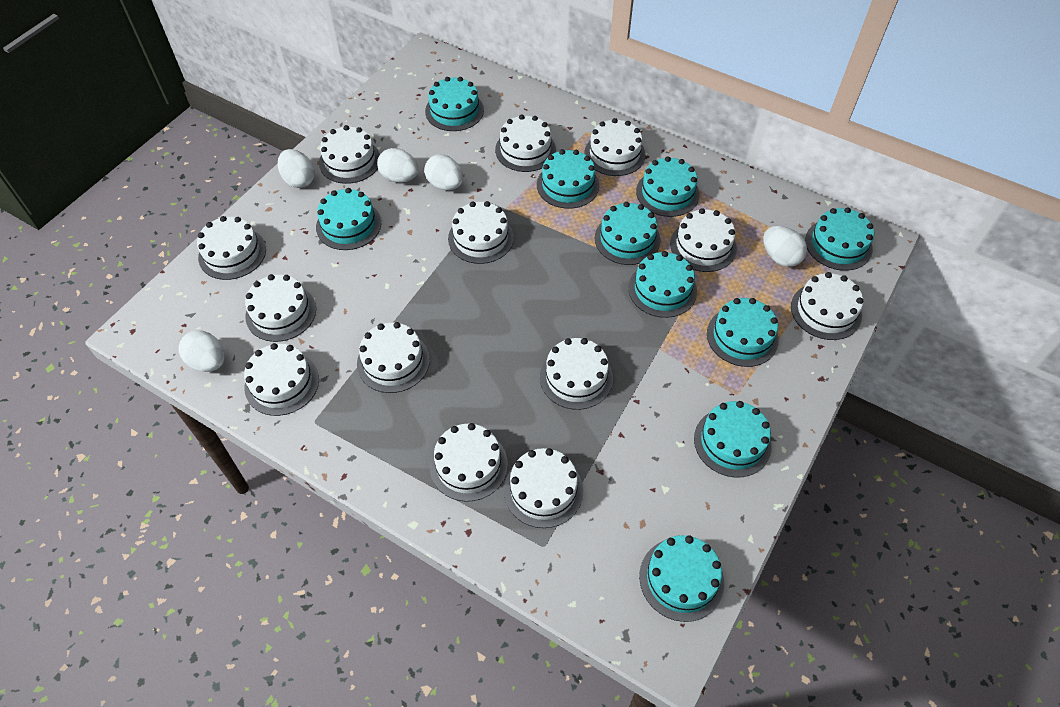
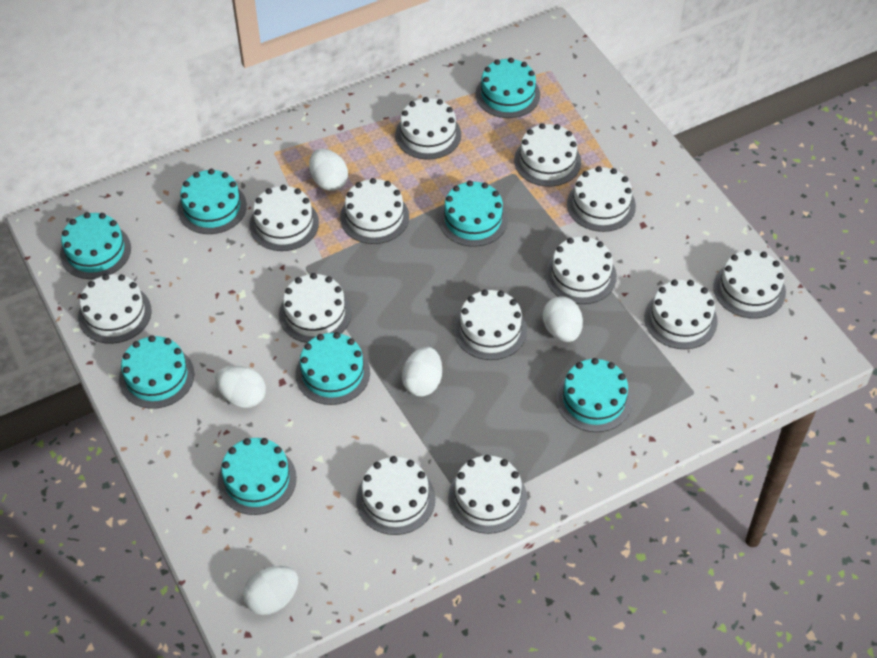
turquoise cake: 10 -> 8

